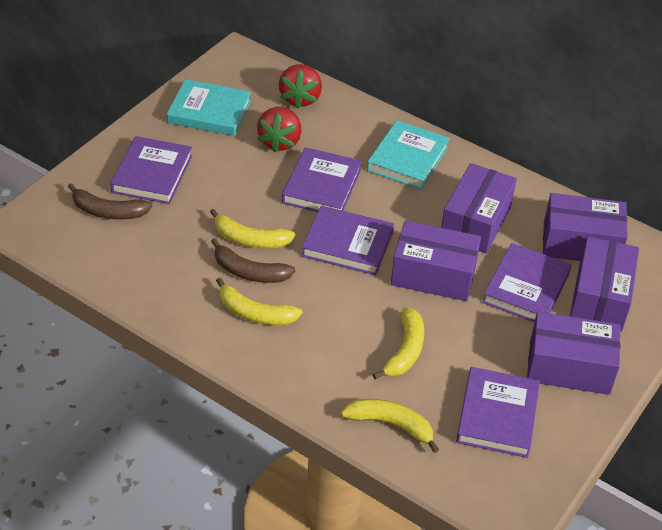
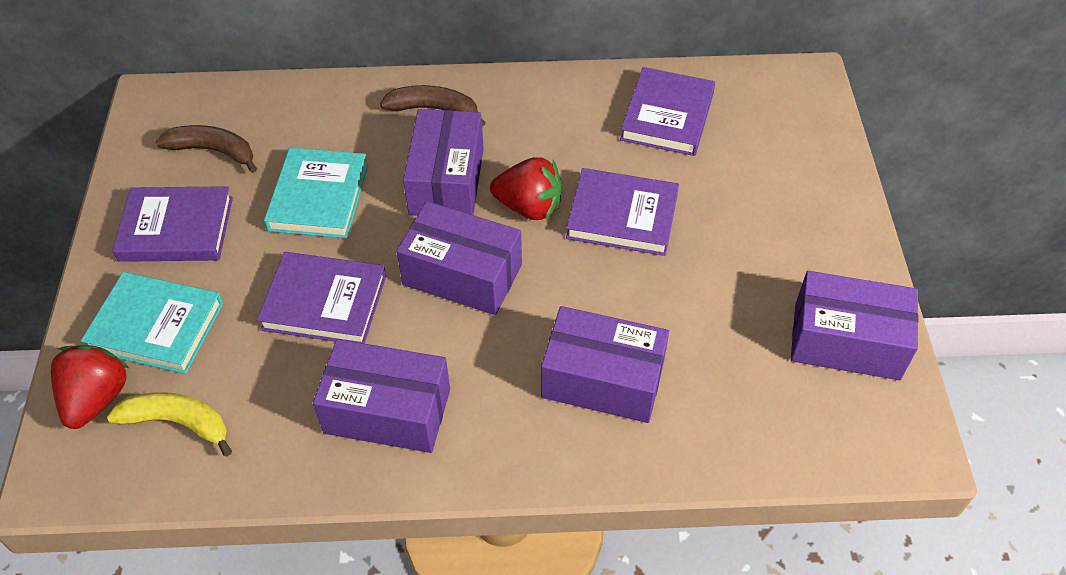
purple book: 5 -> 4
yellow banana: 4 -> 1

